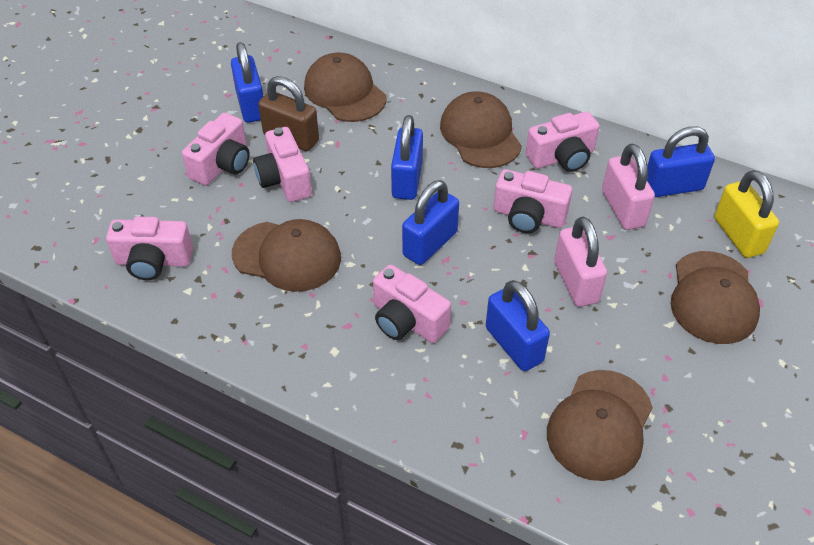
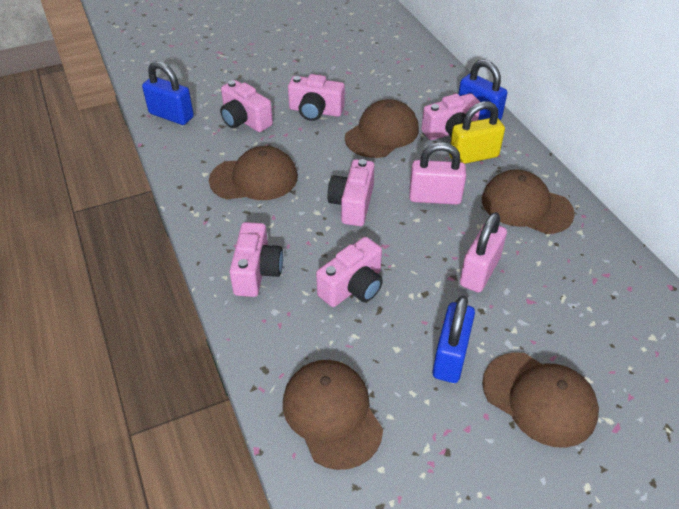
blue padlock: 5 -> 3
brown padlock: 1 -> 0

